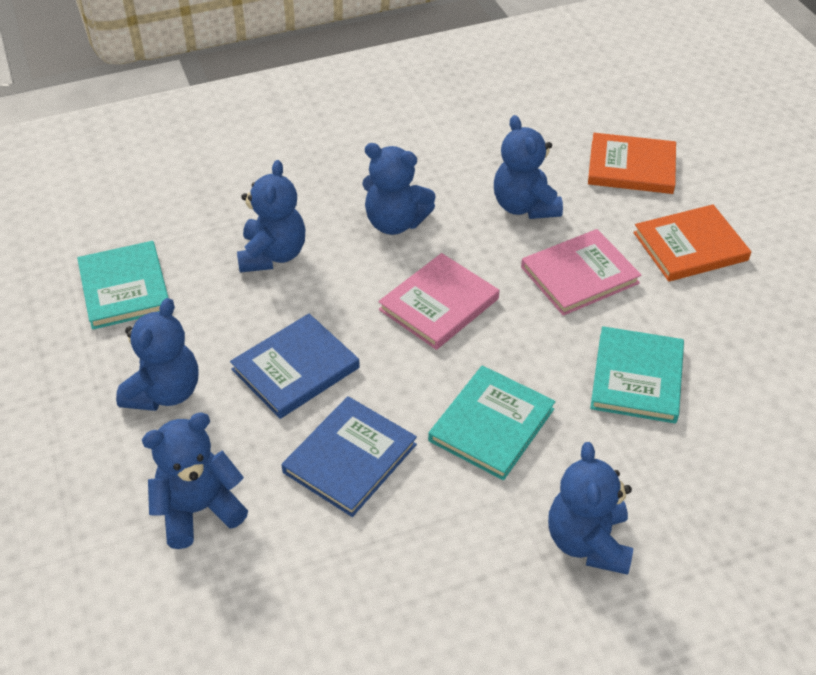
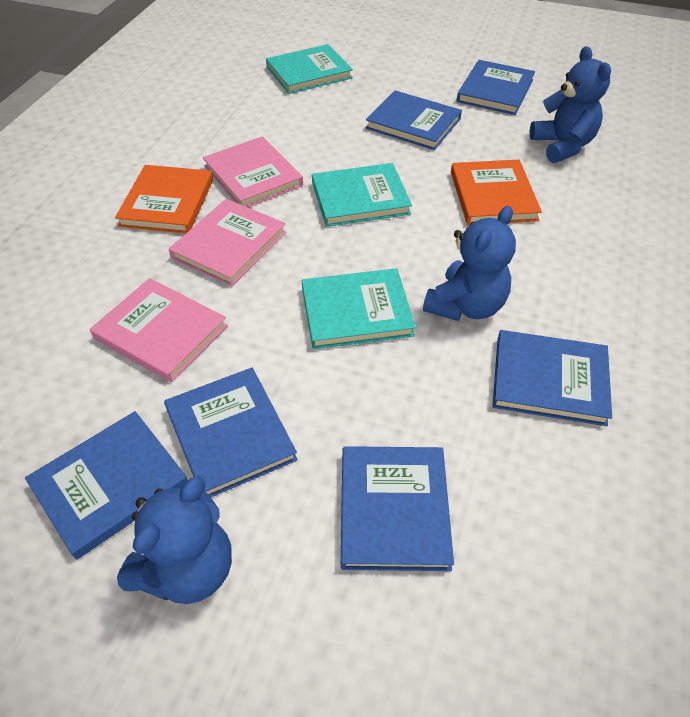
blue book: 2 -> 6
blue teddy bear: 6 -> 3
pink book: 2 -> 3

